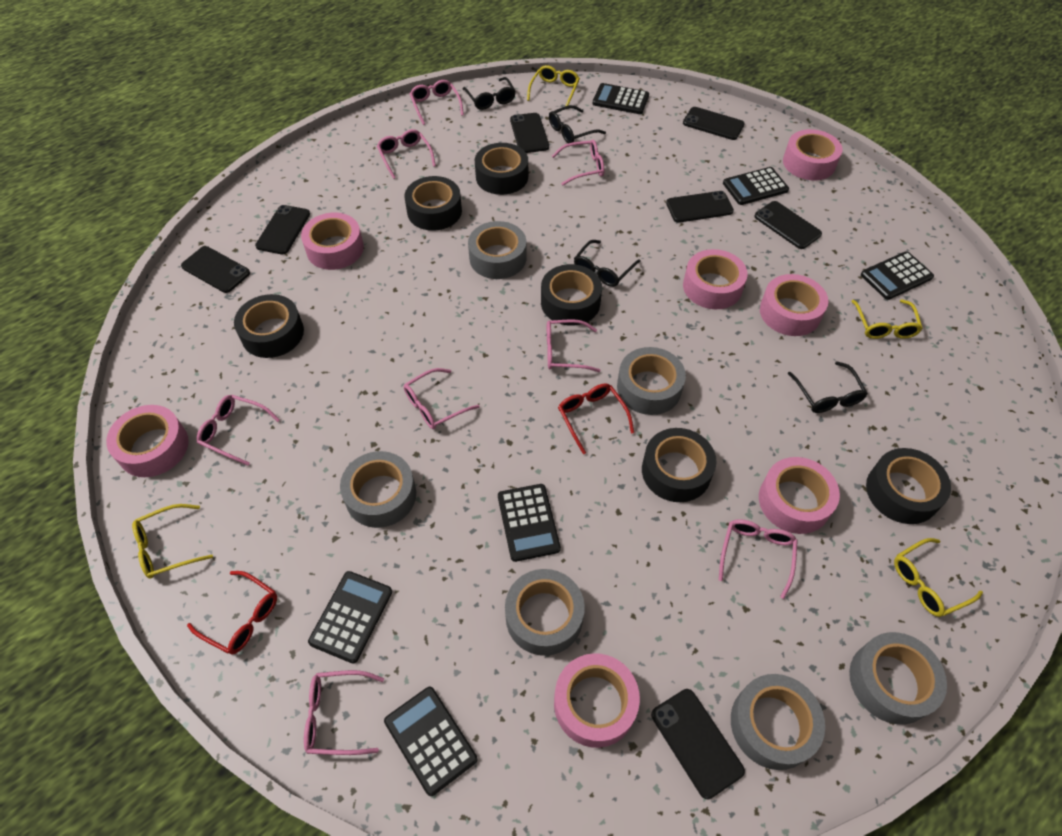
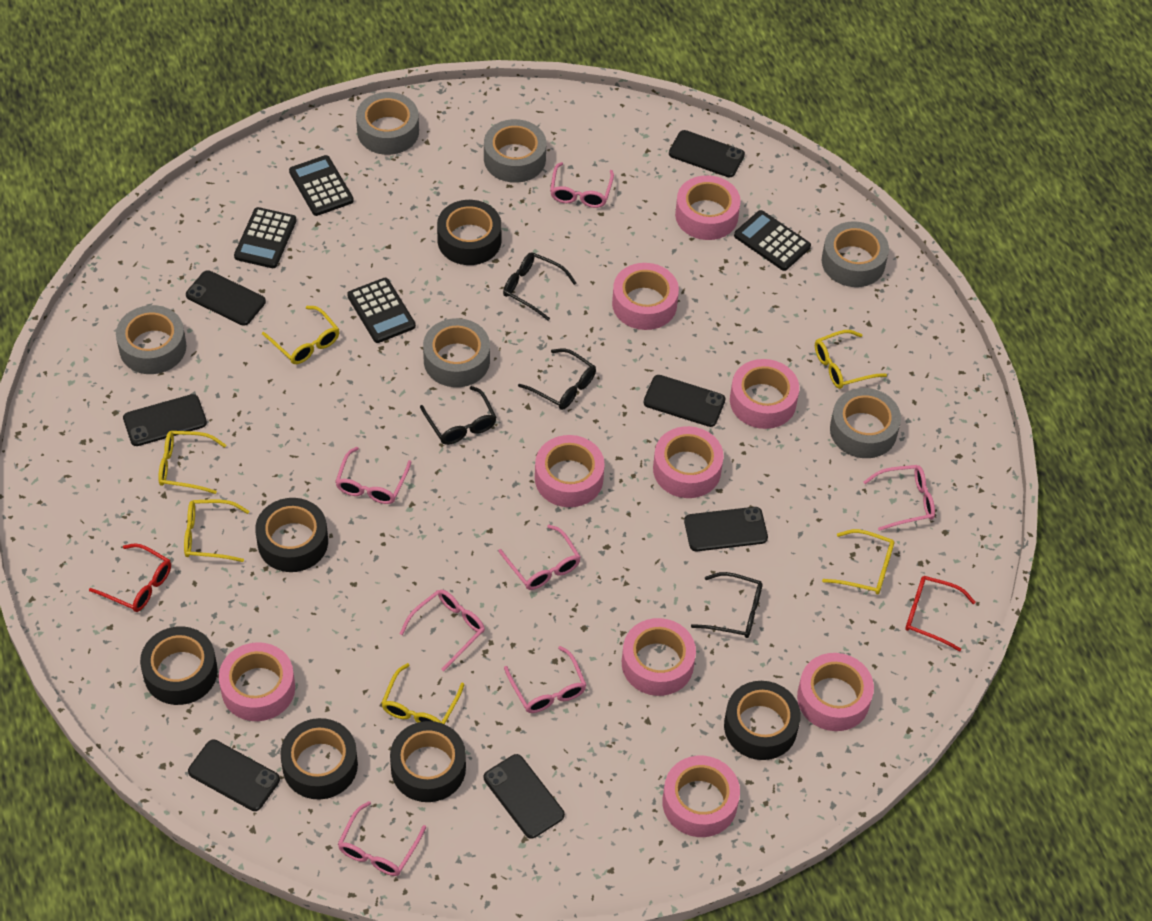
black calculator: 6 -> 4
pink glasses: 8 -> 7
pink tape: 7 -> 9
yellow glasses: 4 -> 6

